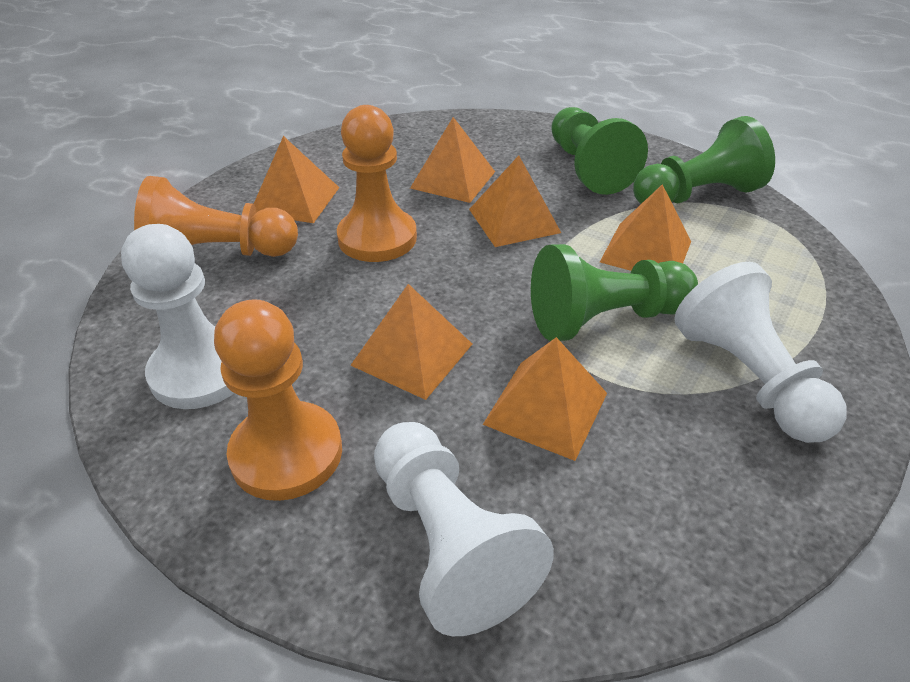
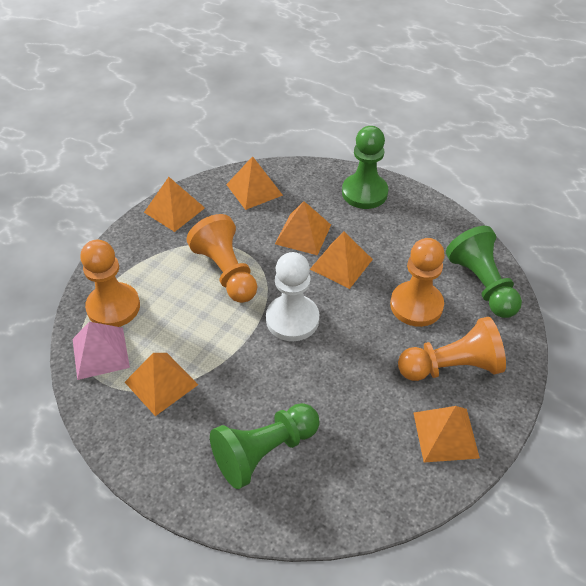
orange pawn: 3 -> 4
pink pyramid: 0 -> 1
white pawn: 3 -> 1

